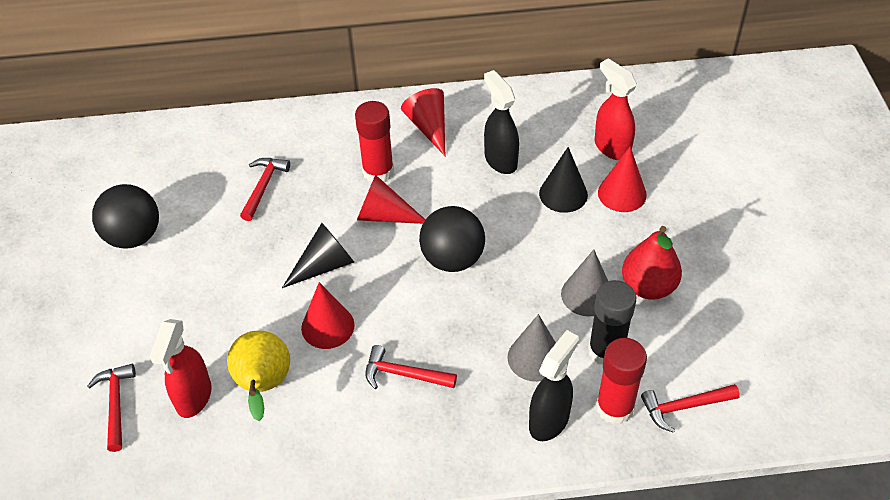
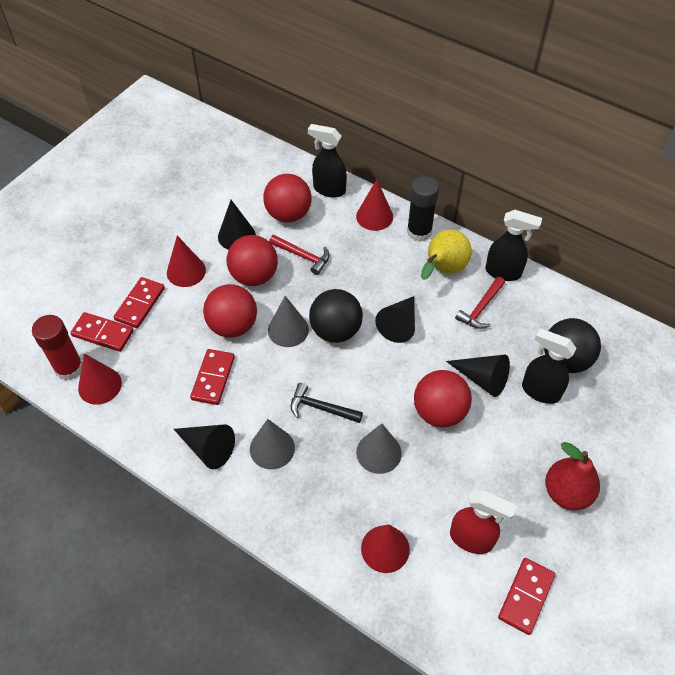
black cone: 2 -> 4
black hammer: 0 -> 1
black spray bottle: 2 -> 3
grey cone: 2 -> 3
red ball: 0 -> 4
red domino: 0 -> 4
red glue stick: 2 -> 1
red hammer: 4 -> 2
red spray bottle: 2 -> 1

